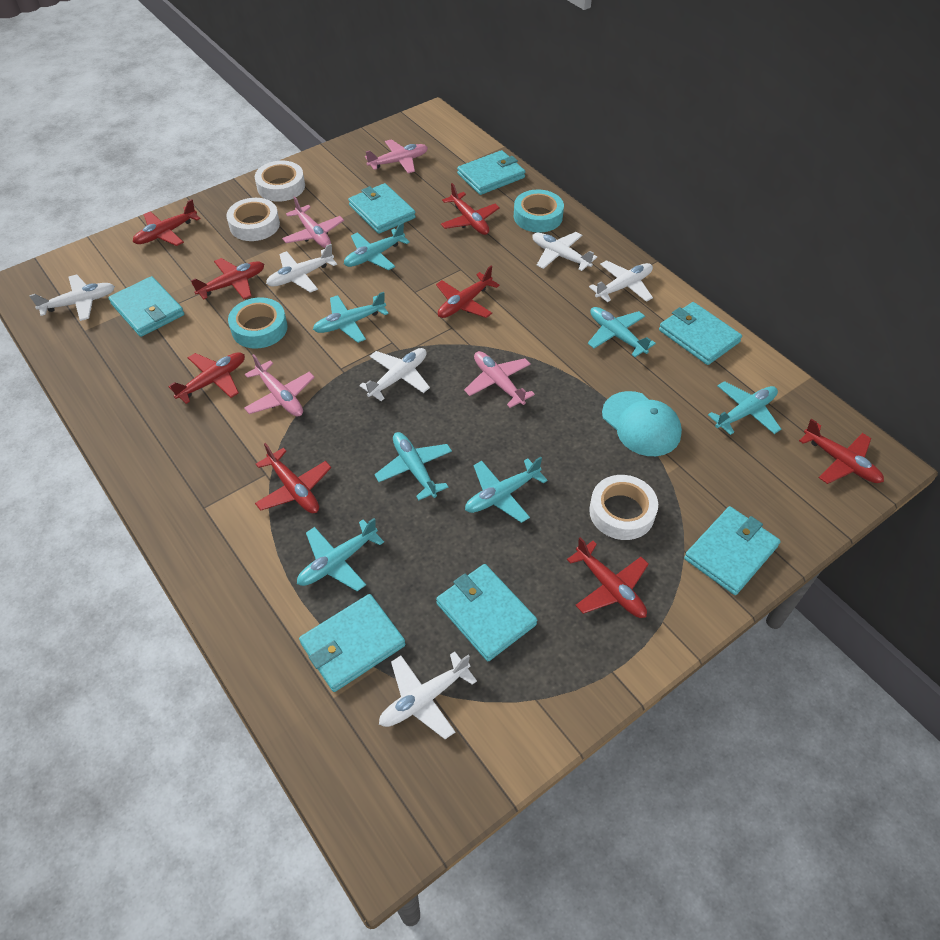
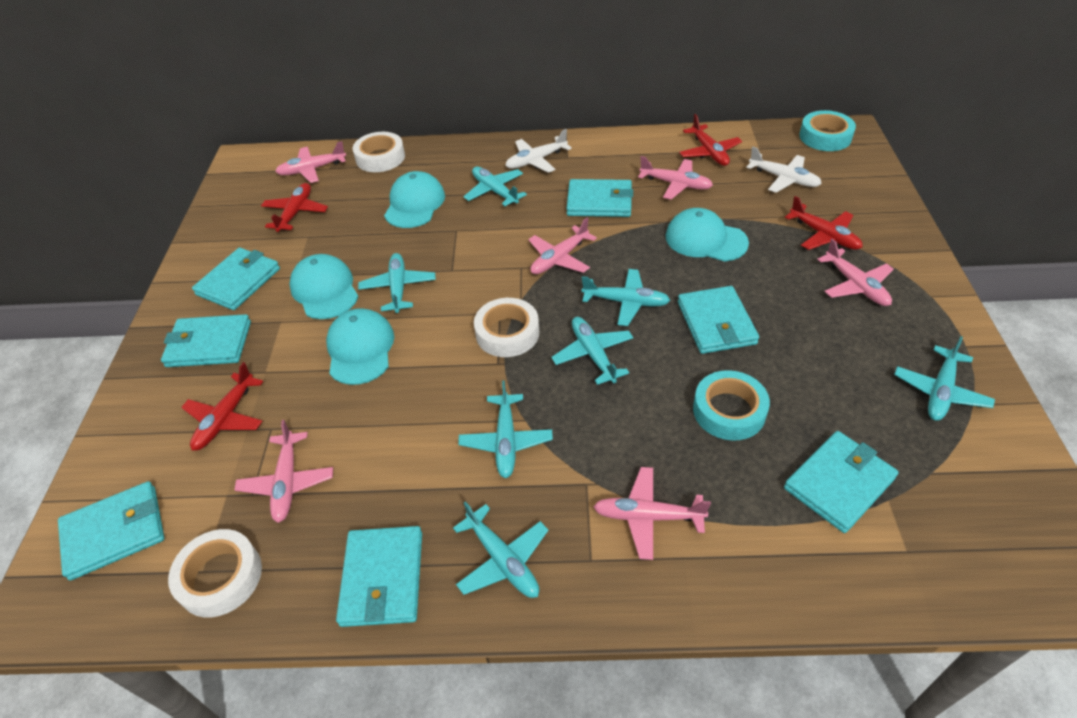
pink plane: 4 -> 6
red plane: 8 -> 4
turquoise cap: 1 -> 4
white plane: 6 -> 2

